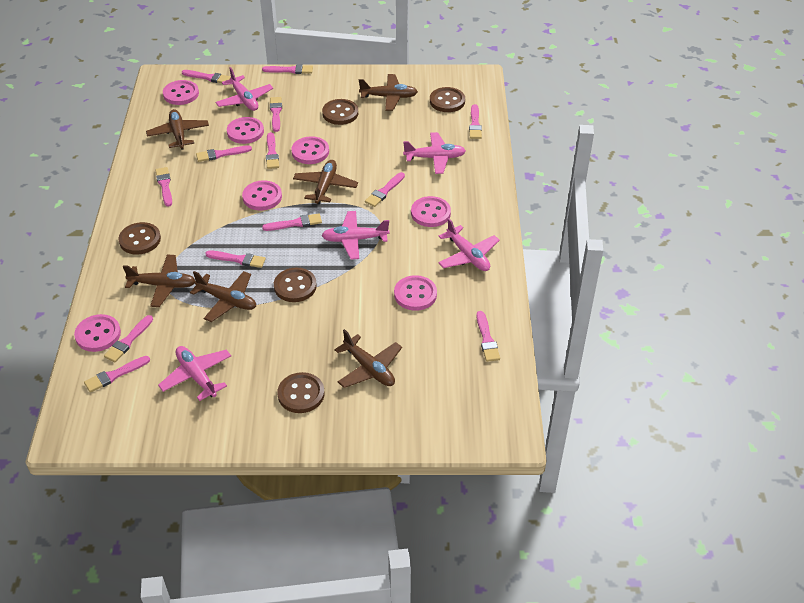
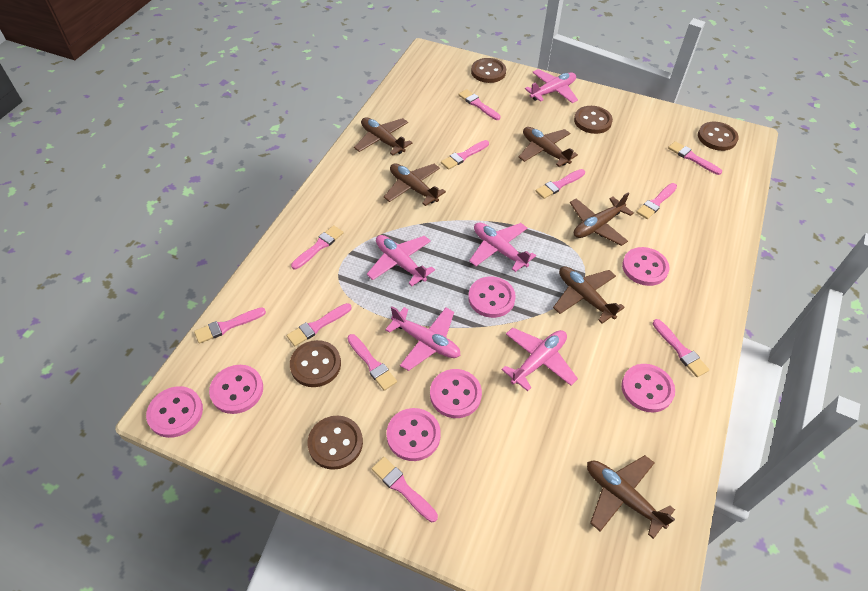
pink brush: 13 -> 11

